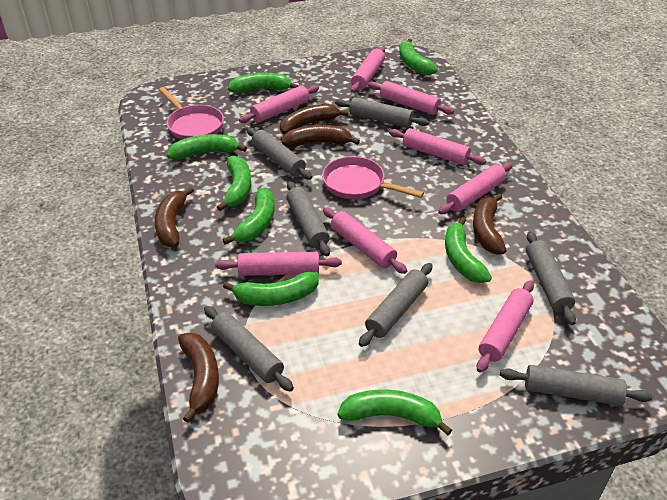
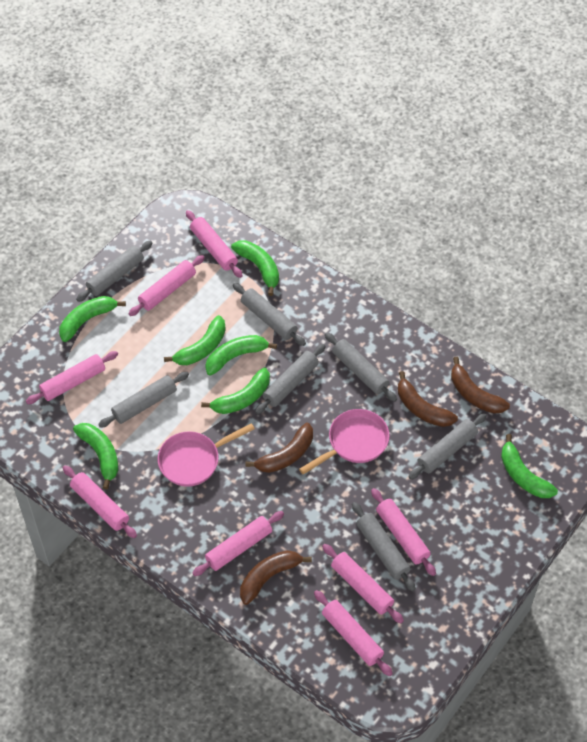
brown banana: 5 -> 4
green banana: 8 -> 7

